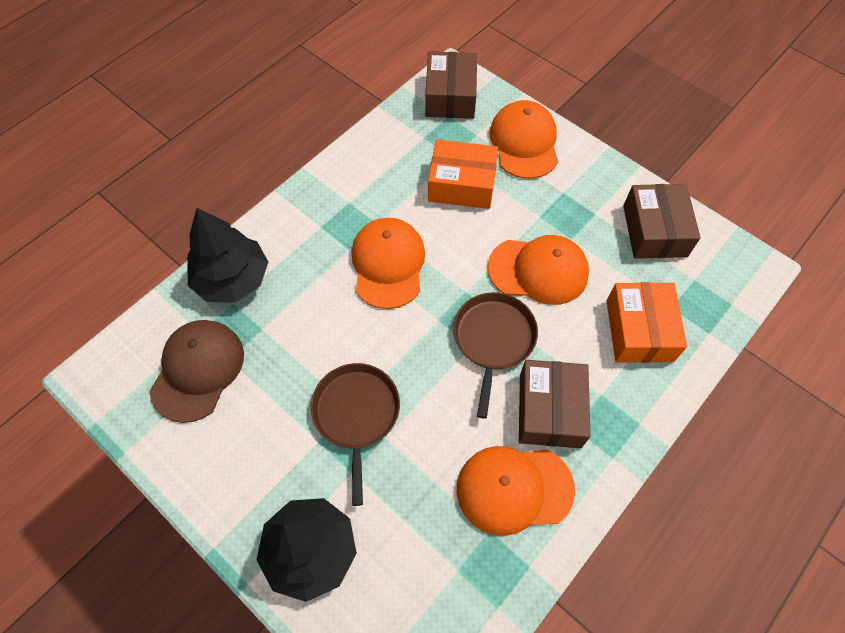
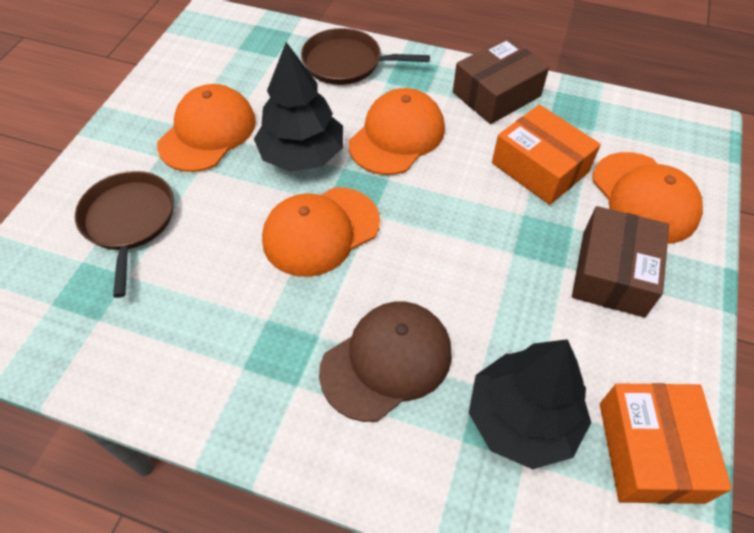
brown box: 3 -> 2

